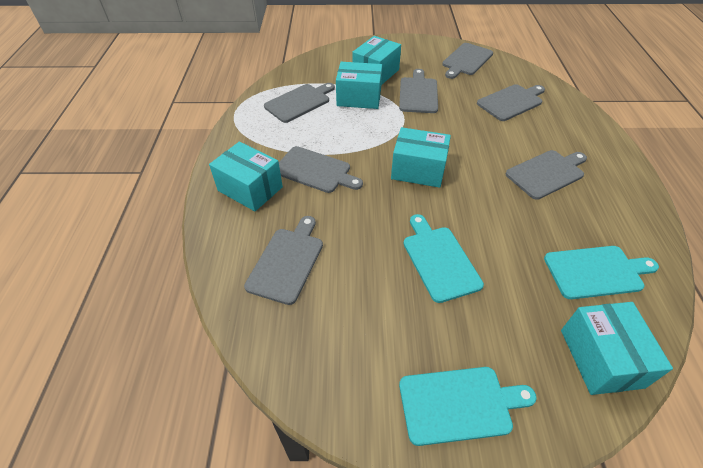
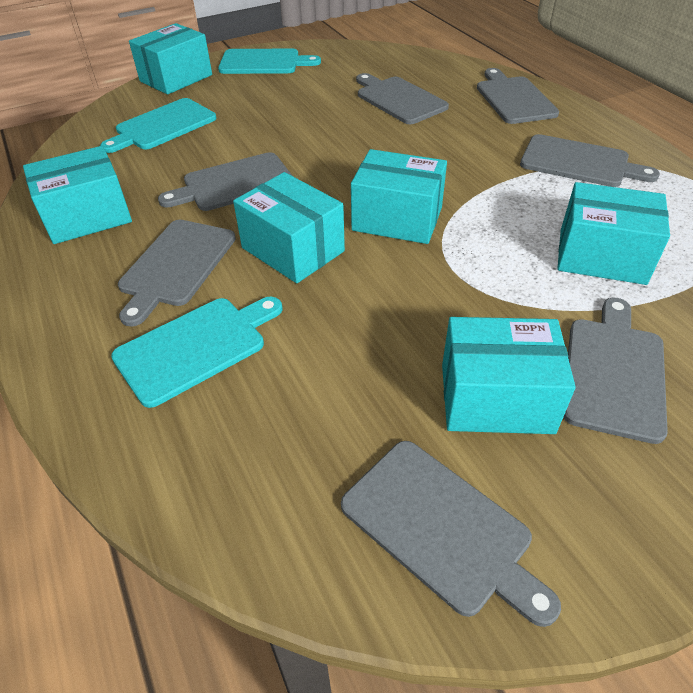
turquoise box: 5 -> 6

